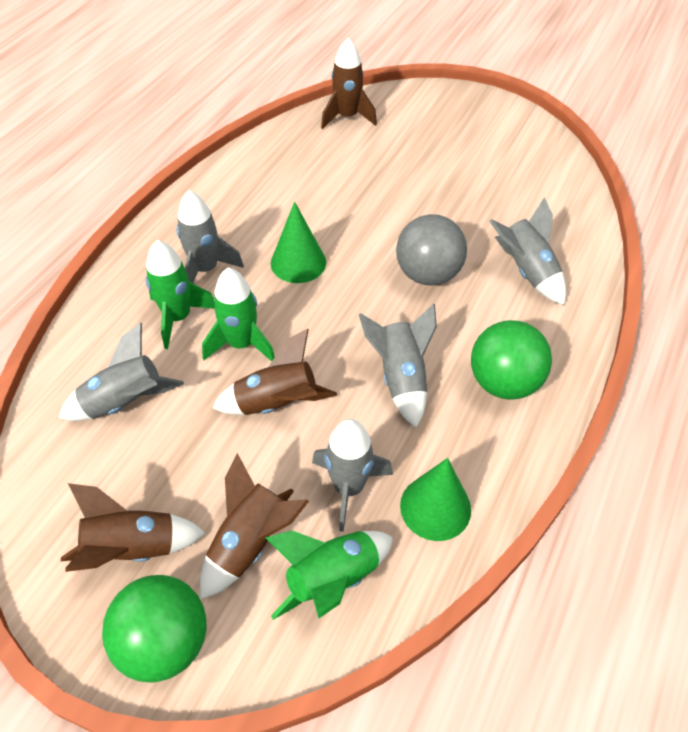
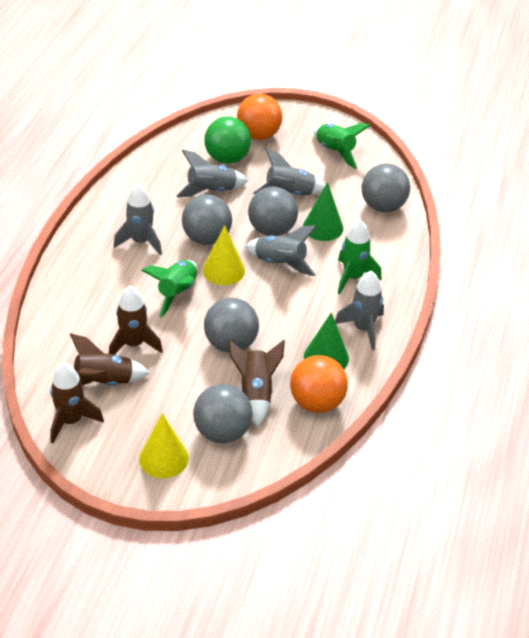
green ball: 2 -> 1
grey ball: 1 -> 5
orange ball: 0 -> 2
yellow cone: 0 -> 2

